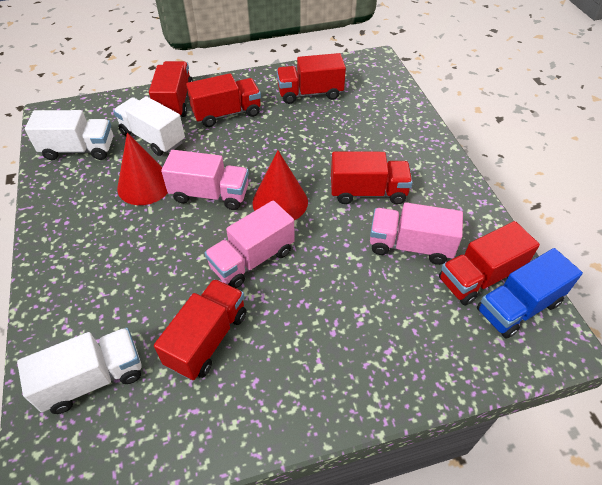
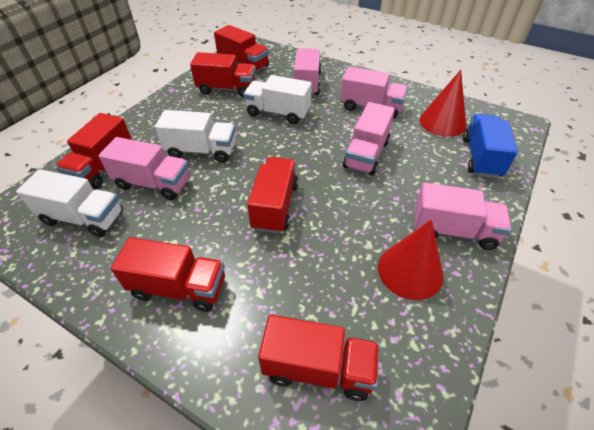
pink truck: 3 -> 5

